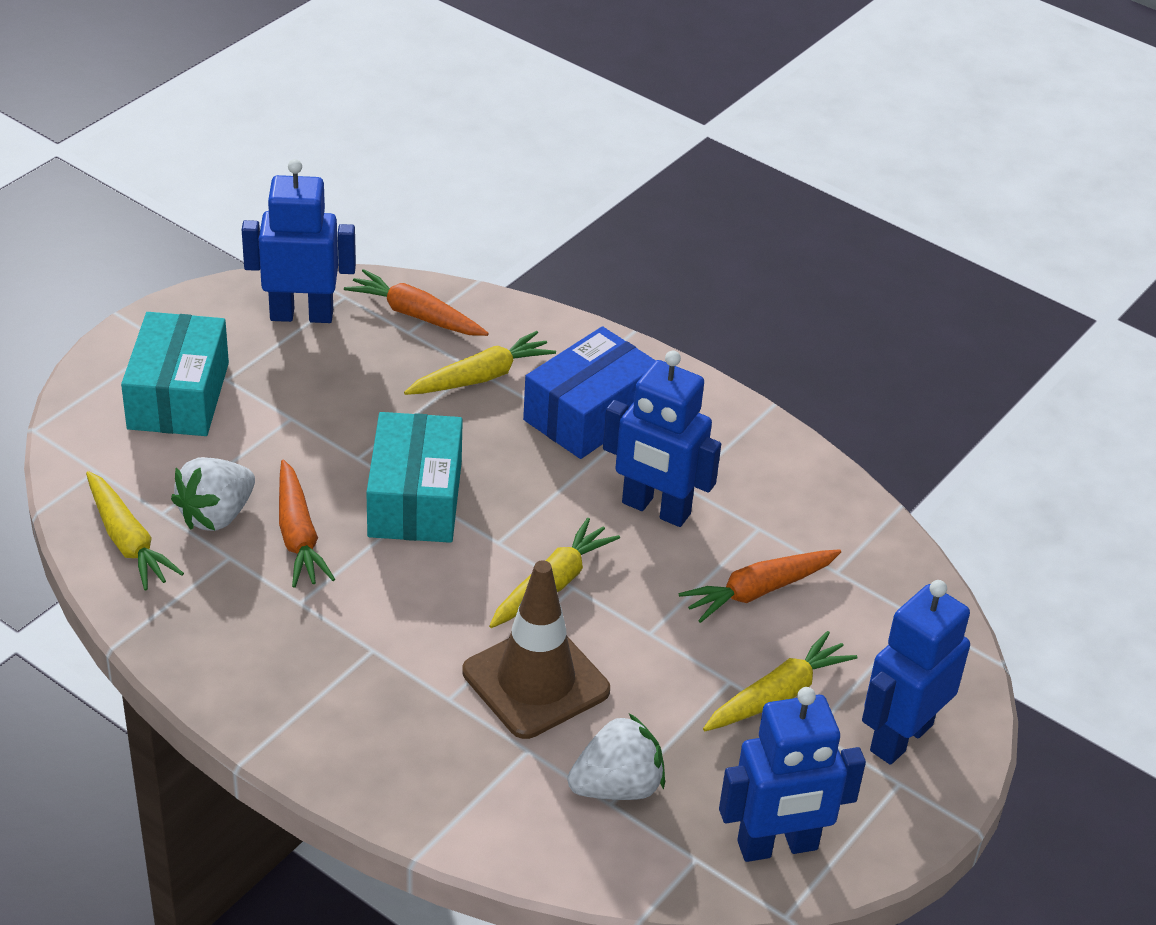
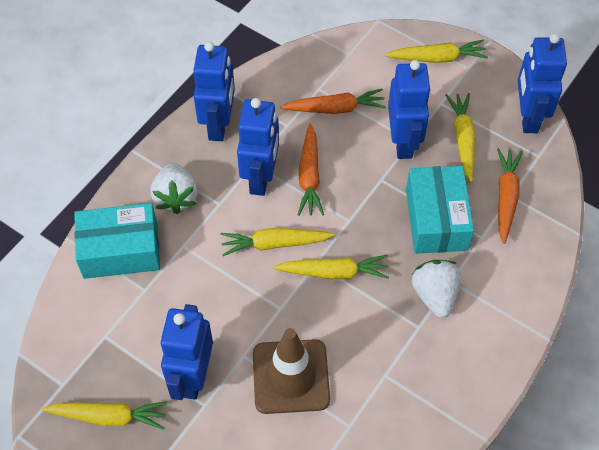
blue box: 1 -> 0
blue robot: 4 -> 5
yellow carrot: 4 -> 5

